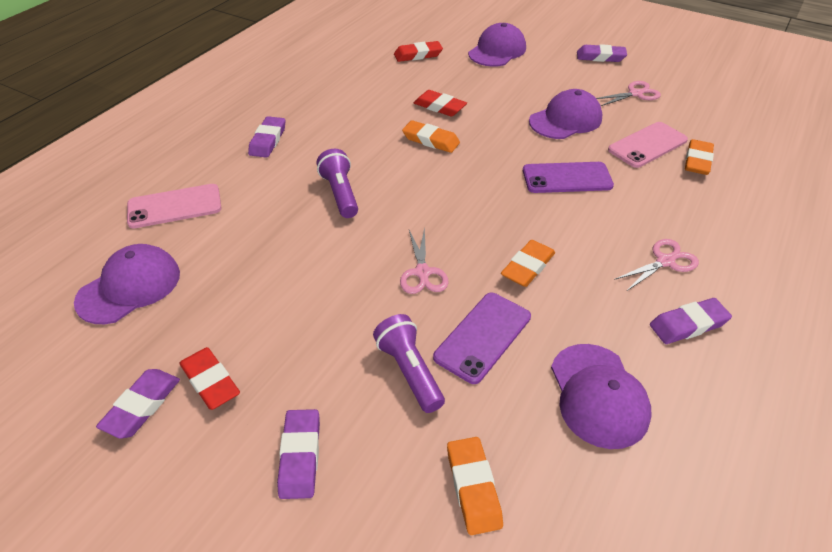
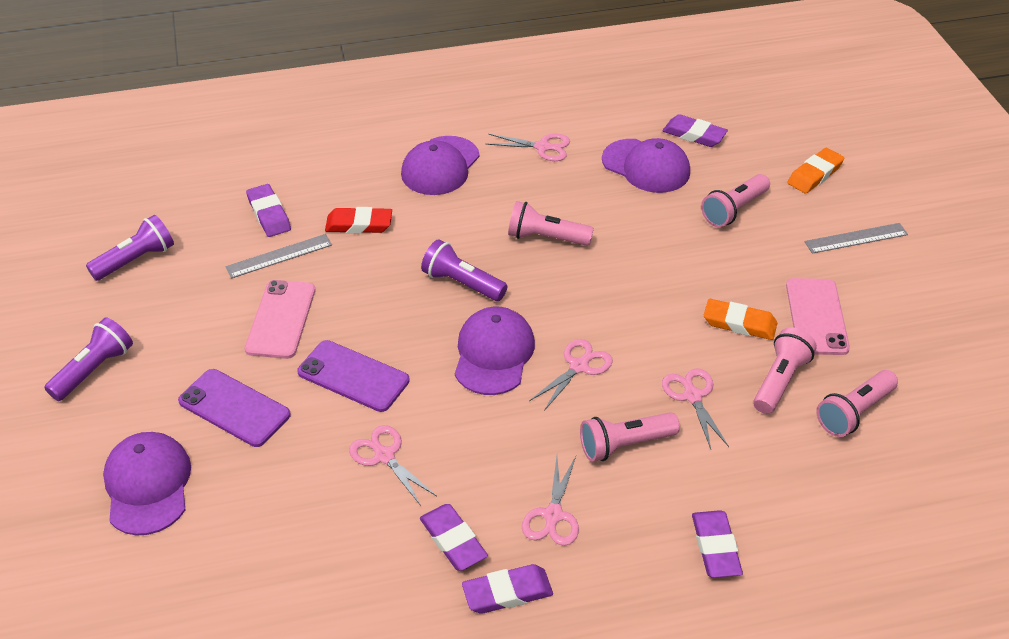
grey ruler: 0 -> 2
orange eraser: 4 -> 2
pink flashlight: 0 -> 5
pink scissors: 3 -> 5
purple flashlight: 2 -> 3
red eraser: 3 -> 1

